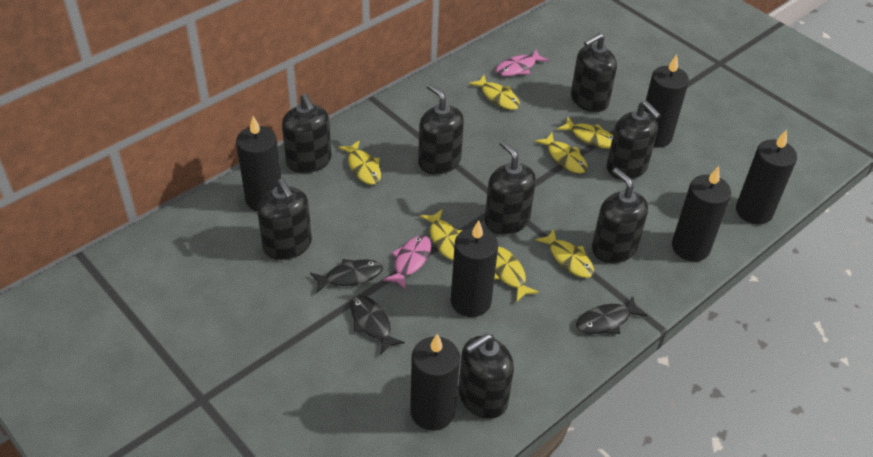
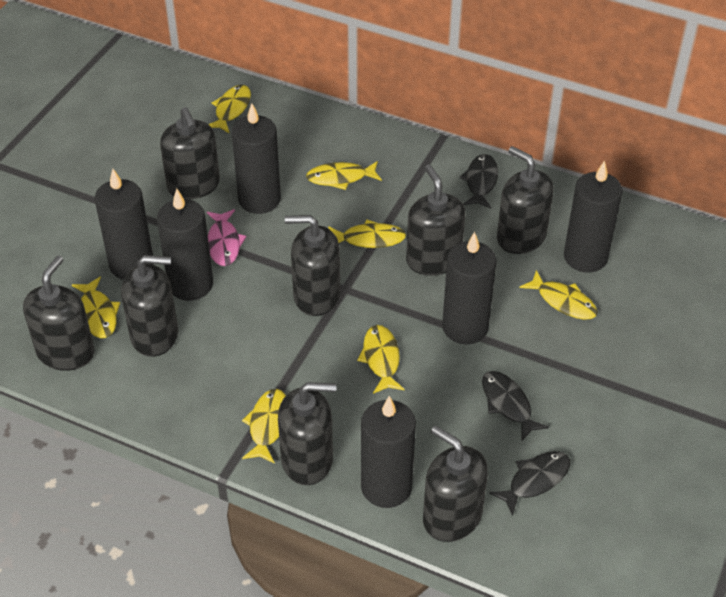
pink fish: 2 -> 1

